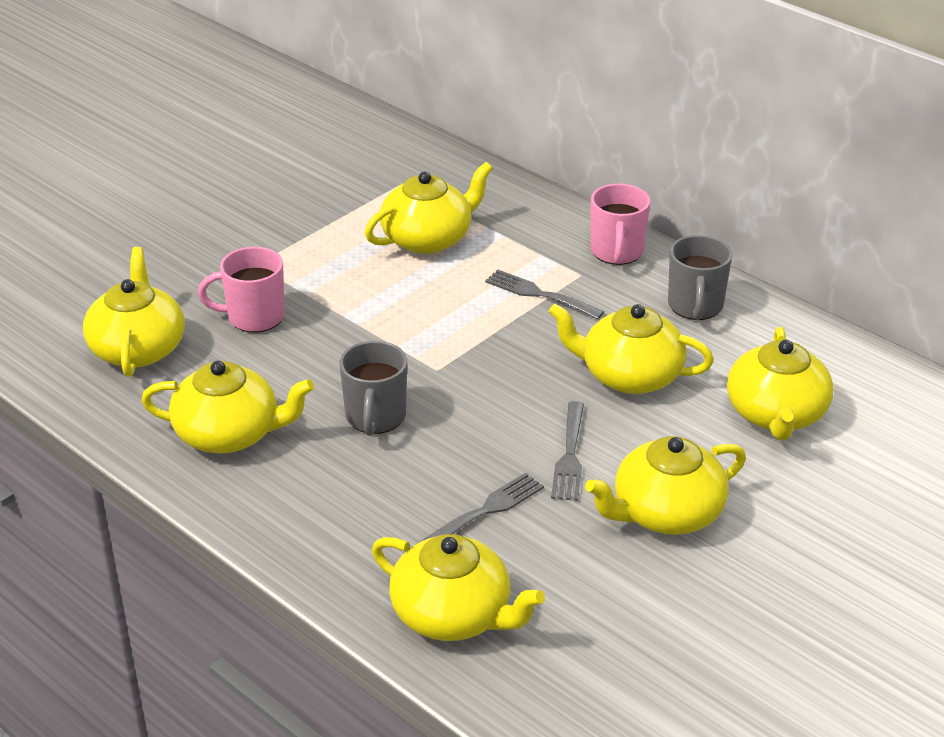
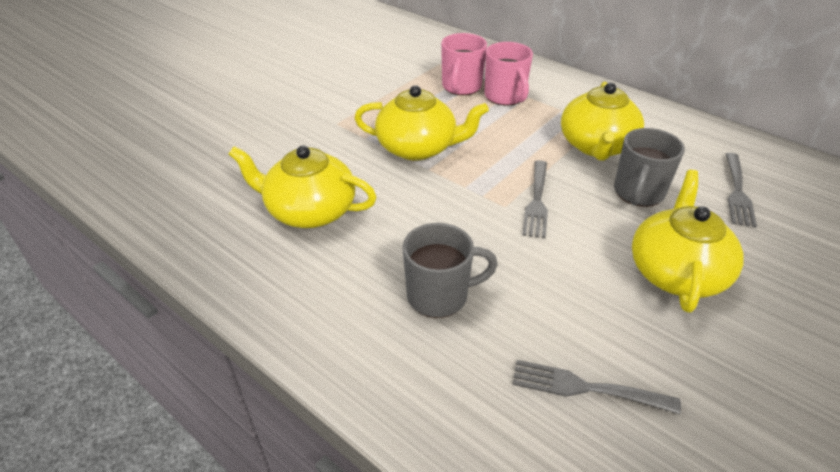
yellow teapot: 7 -> 4

